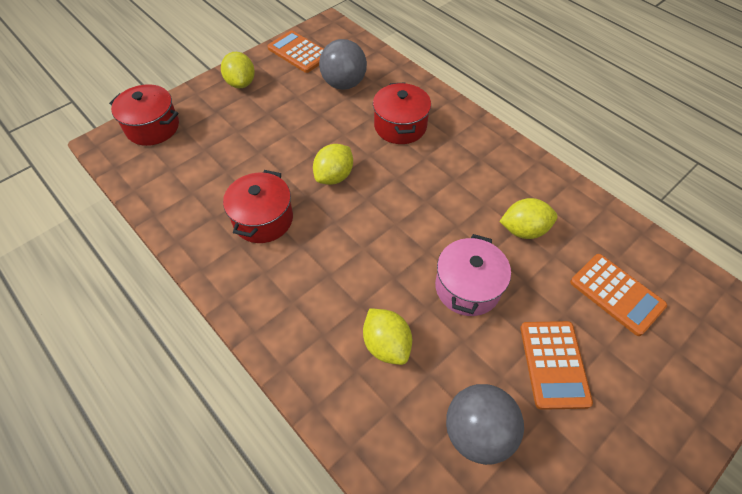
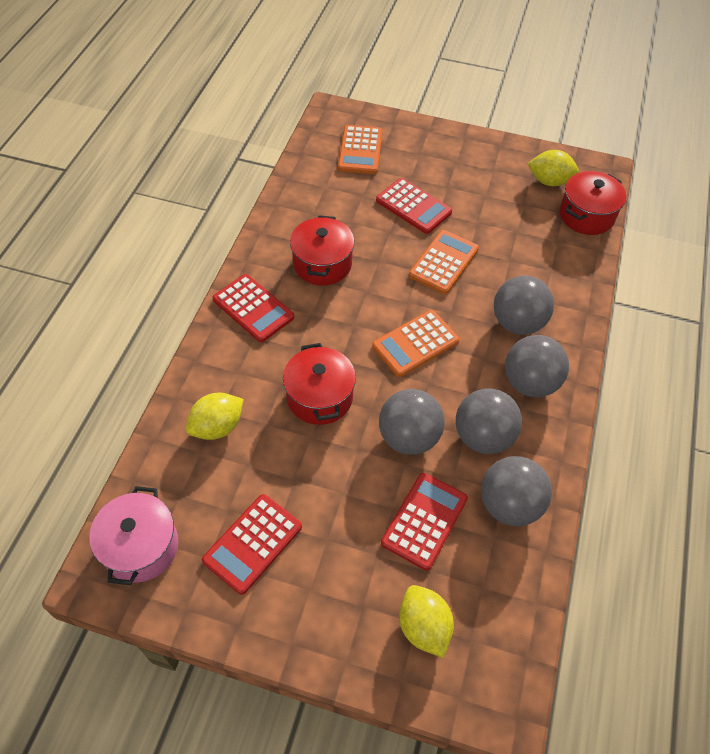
grey ball: 2 -> 5
red calculator: 0 -> 4
yellow lemon: 4 -> 3

